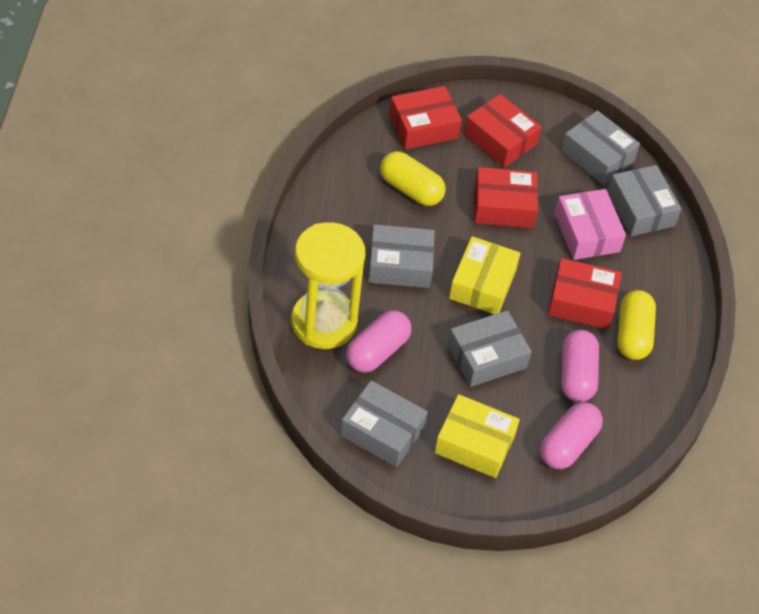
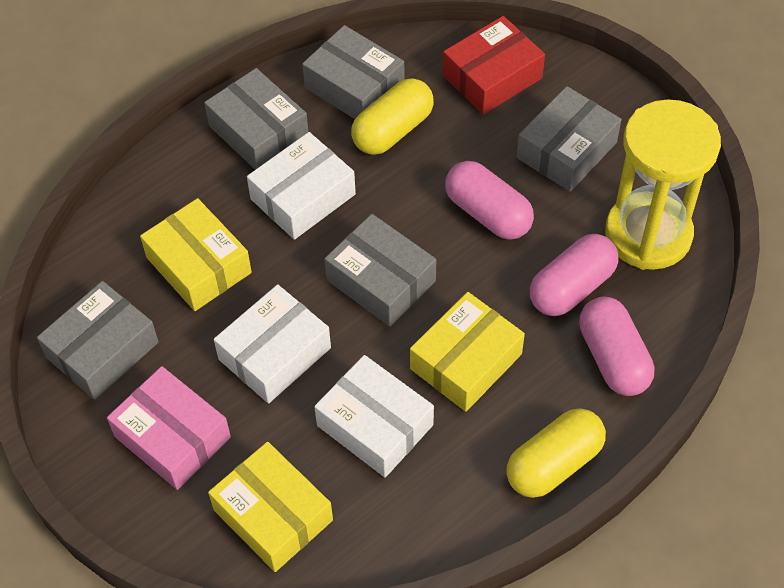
red box: 4 -> 1
white box: 0 -> 3
yellow box: 2 -> 3

